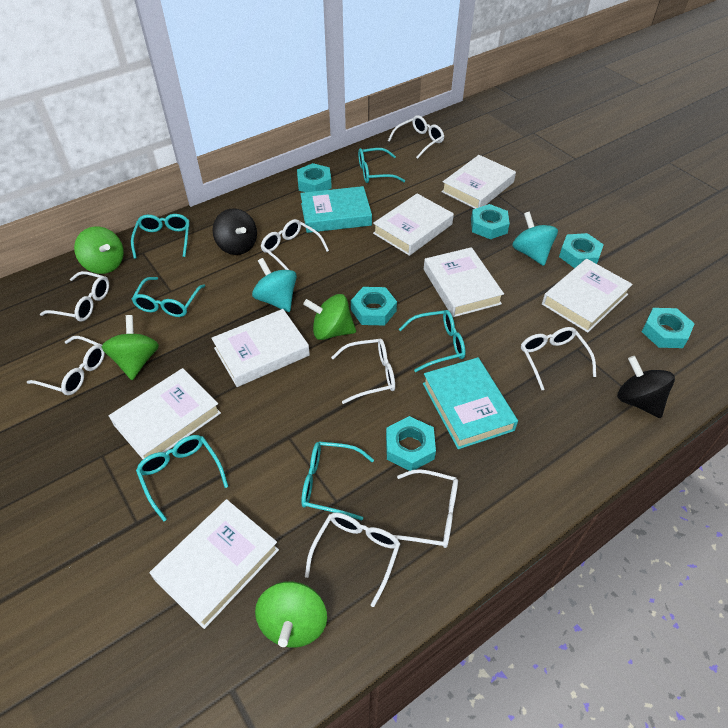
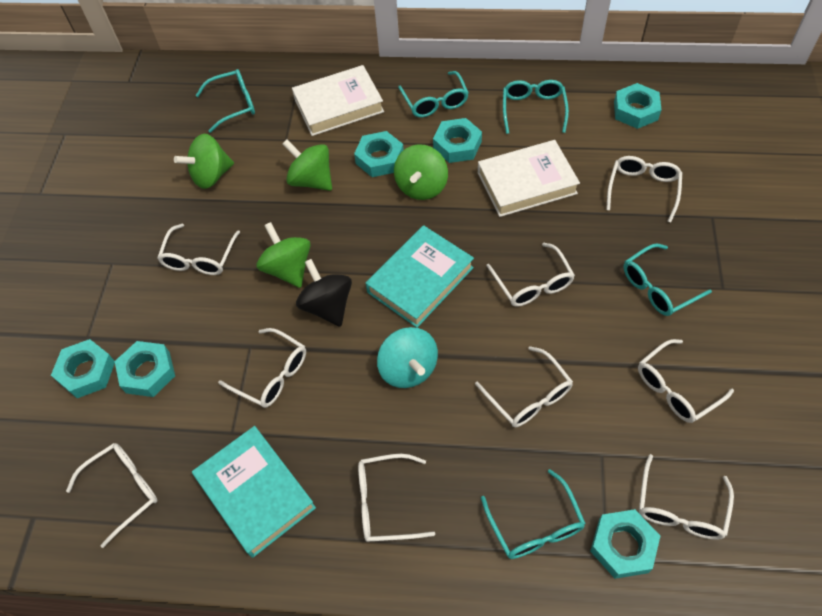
black spinning top: 2 -> 1
turquoise glasses: 6 -> 5
turquoise spinning top: 2 -> 1
white book: 7 -> 2
white glasses: 8 -> 9

